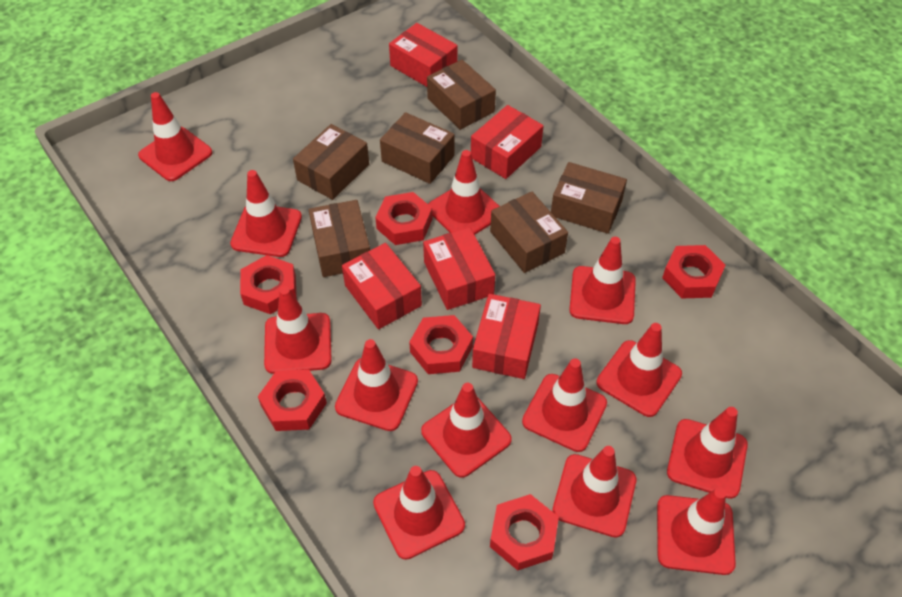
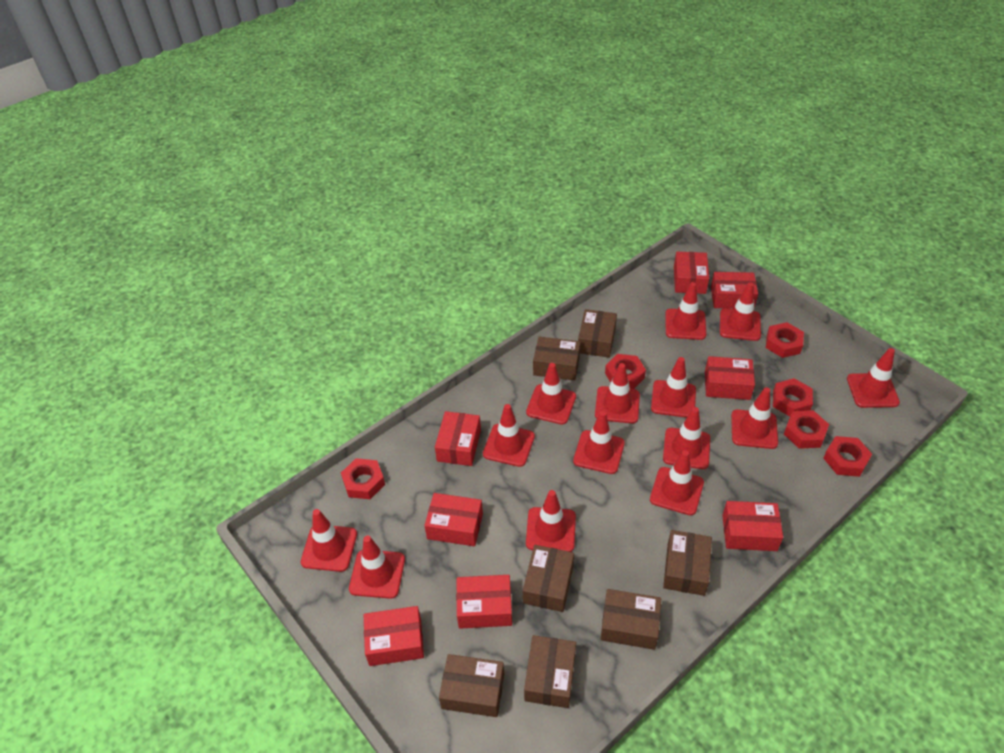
brown box: 6 -> 7
red box: 5 -> 8
red traffic cone: 13 -> 14

